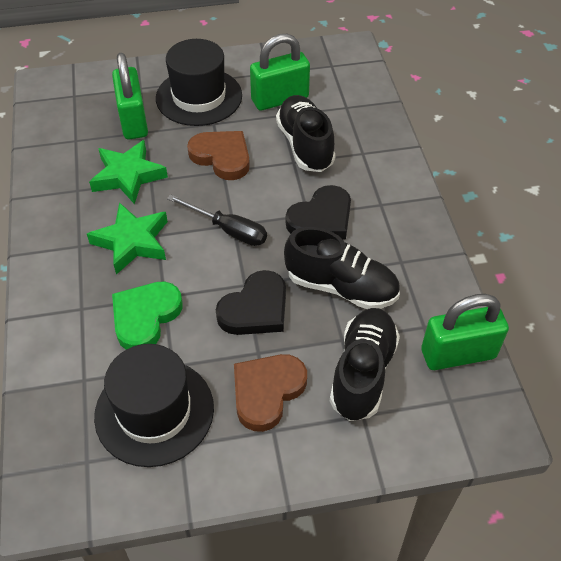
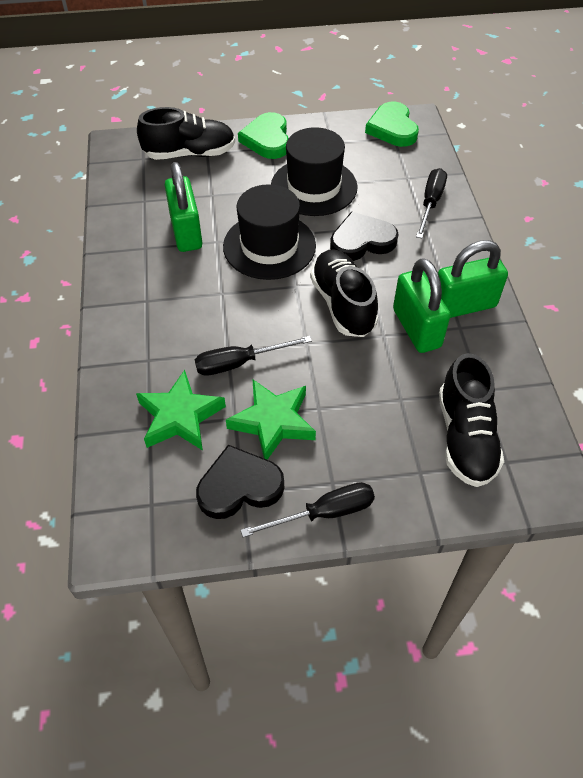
black screwdriver: 1 -> 3
brown heart: 2 -> 0
green heart: 1 -> 2

